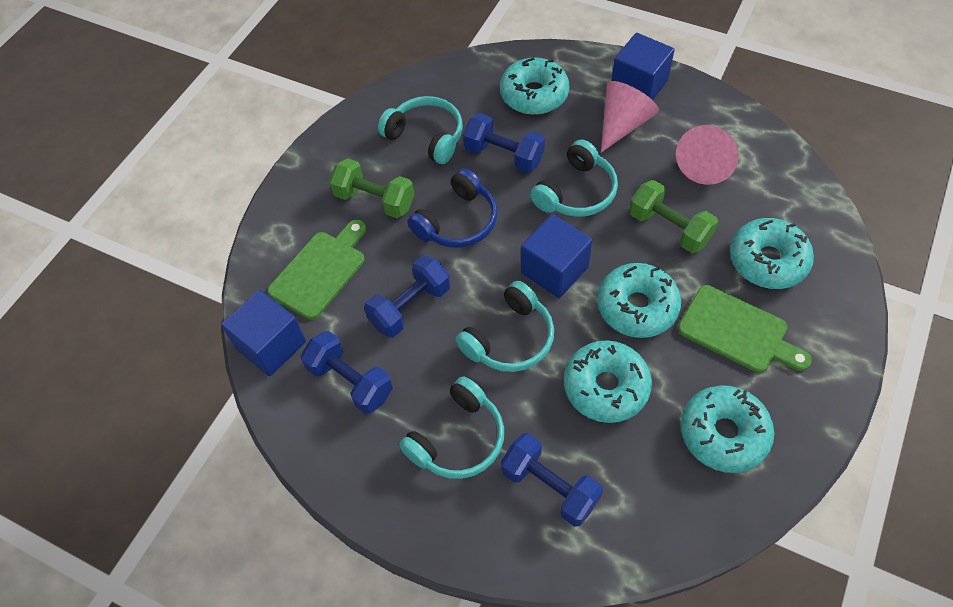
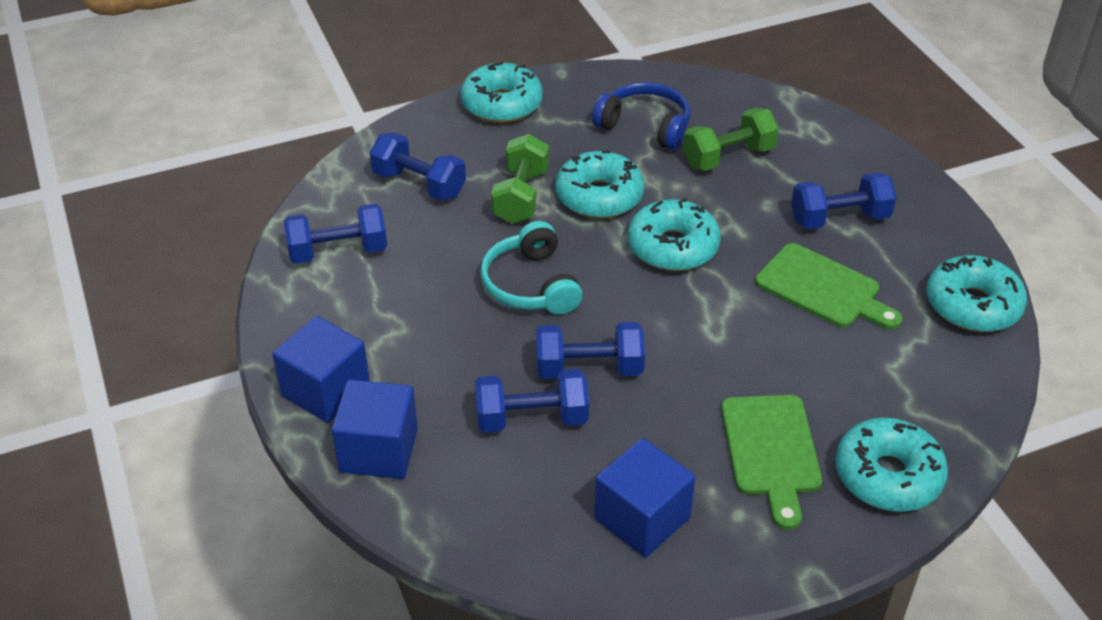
blue dumbbell: 4 -> 5
pink cone: 2 -> 0
turquoise headphones: 4 -> 1

